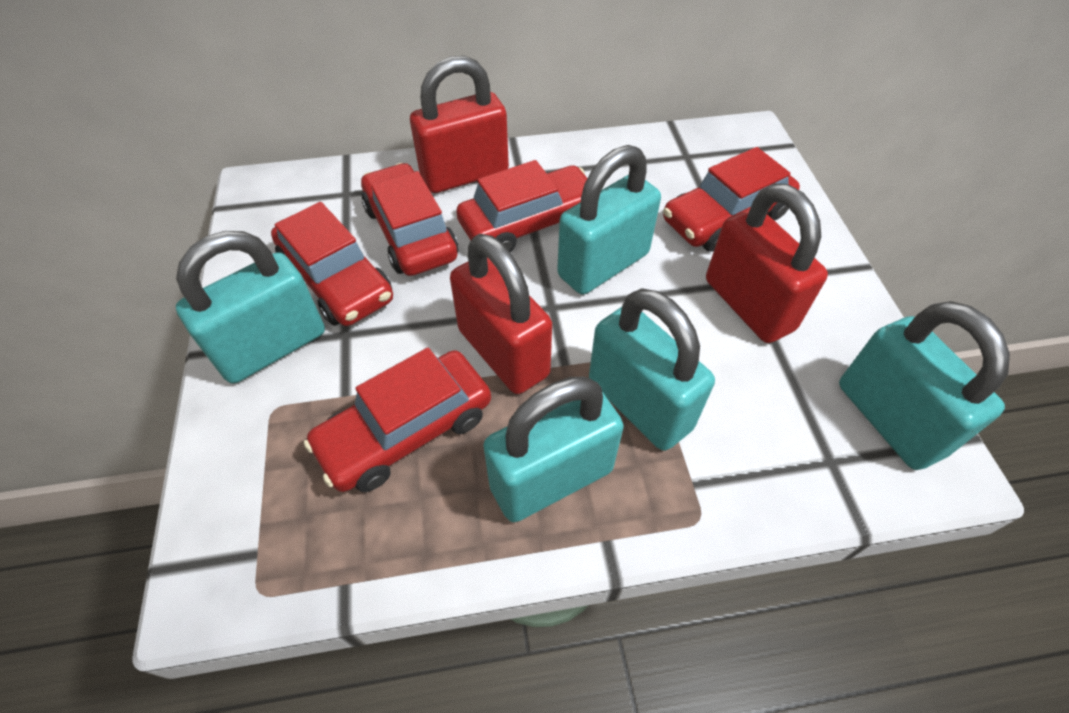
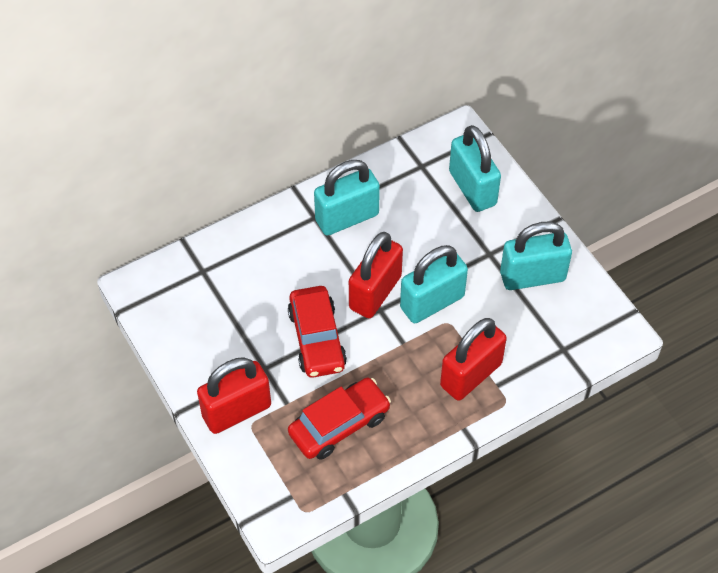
red car: 5 -> 2
turquoise padlock: 5 -> 4

